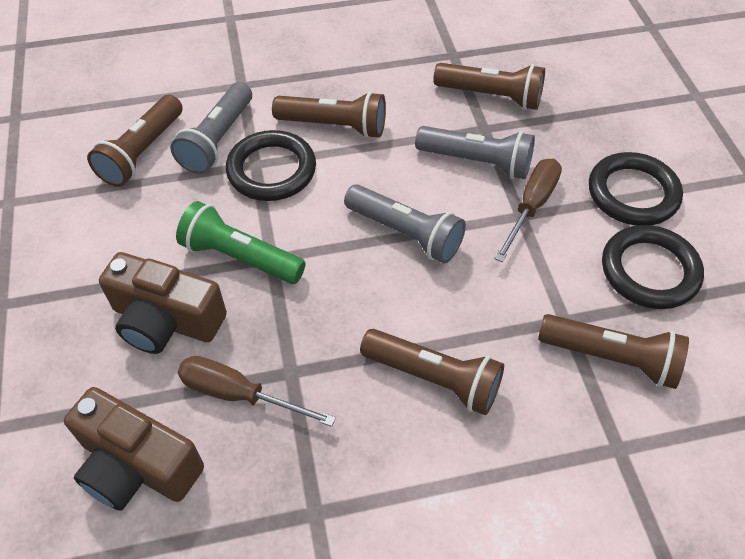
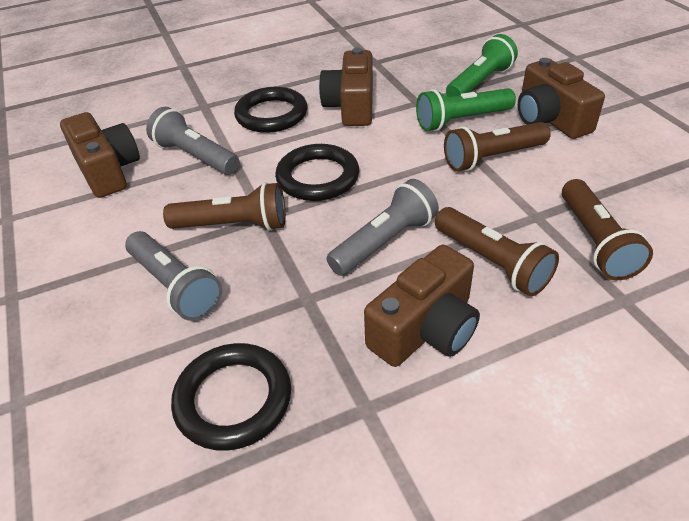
brown camera: 2 -> 4
brown flashlight: 5 -> 4
brown screwdriver: 2 -> 0
green flashlight: 1 -> 2

